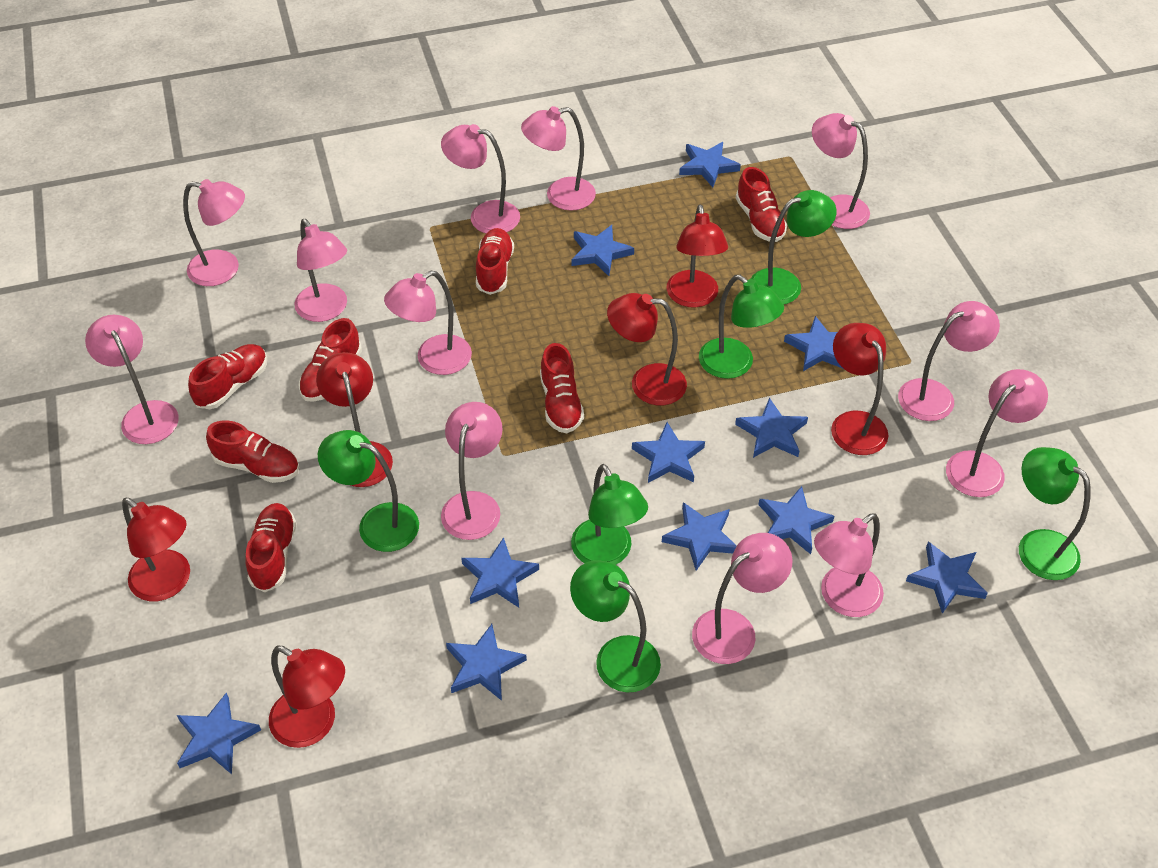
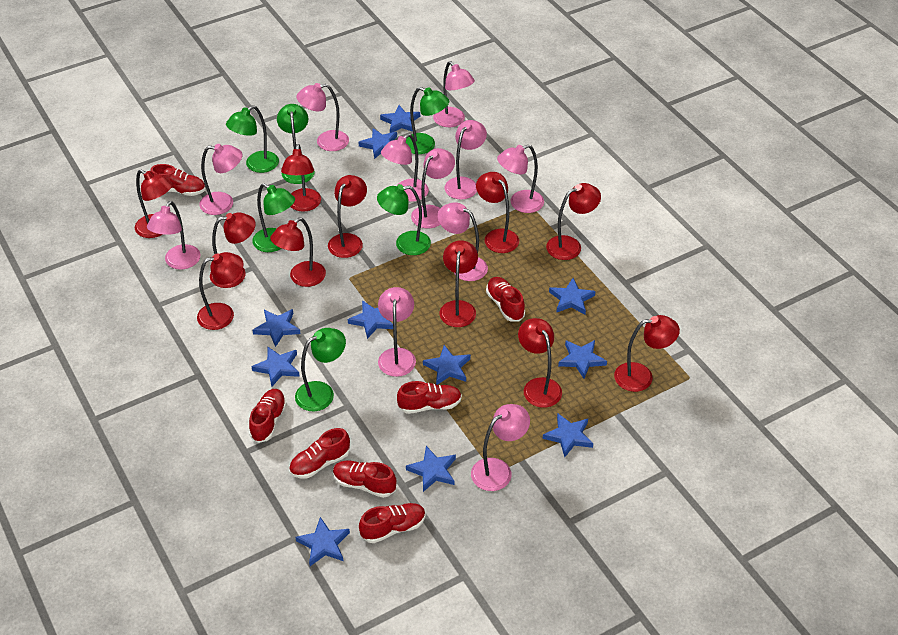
pink lamp: 12 -> 11
red lamp: 6 -> 11

